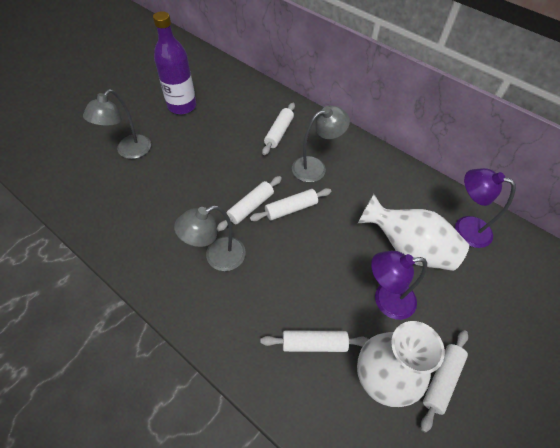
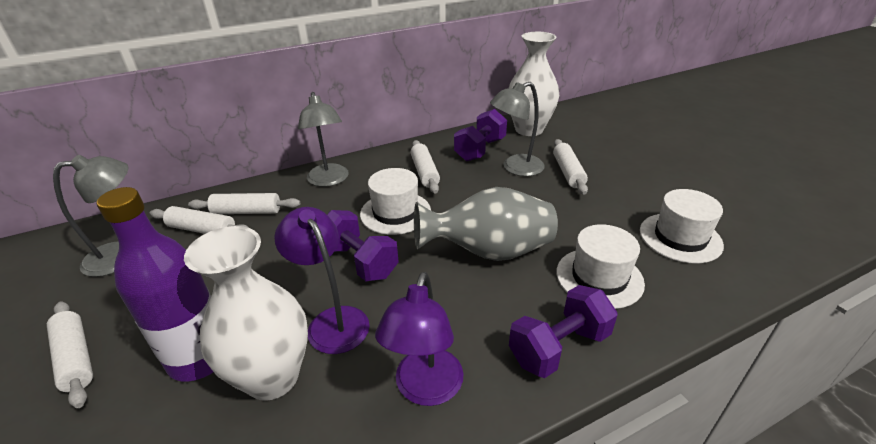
grey vase: 0 -> 1
purple dumbbell: 0 -> 3
white hat: 0 -> 3

